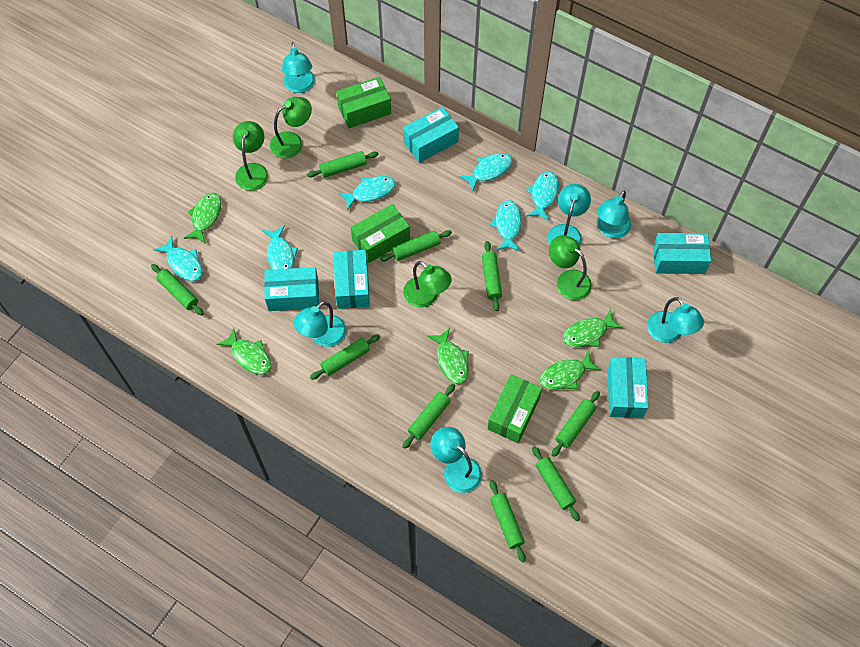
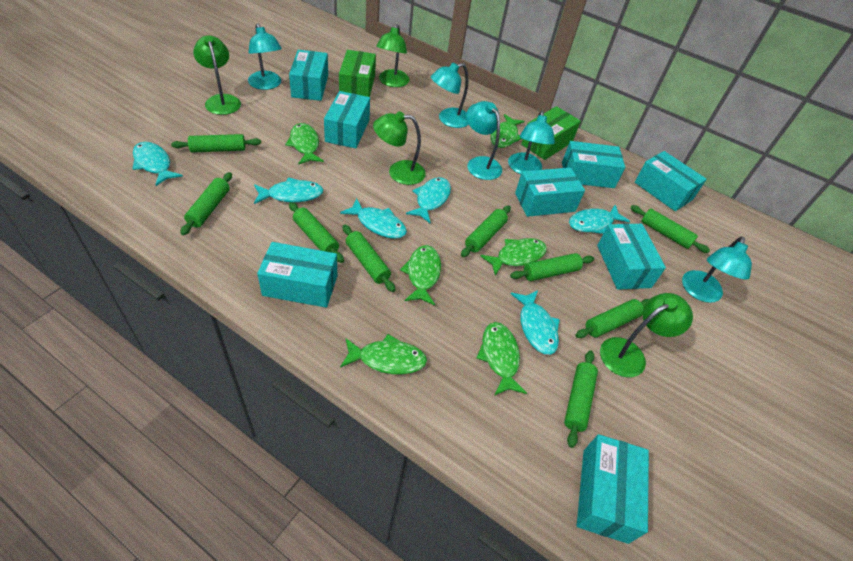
green box: 3 -> 2
green fish: 5 -> 6
turquoise box: 5 -> 8
turquoise lamp: 6 -> 5

